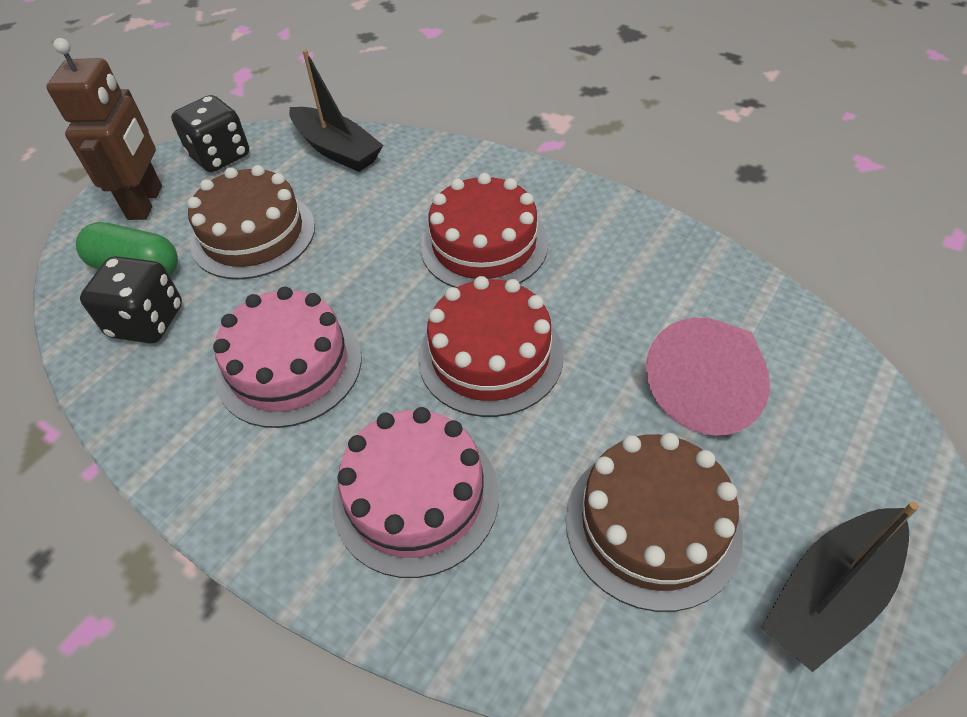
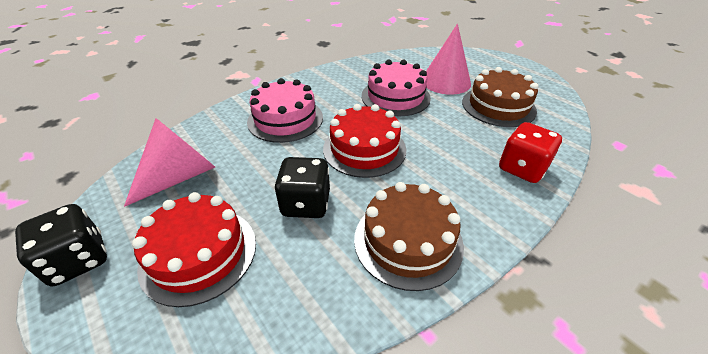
black boat: 2 -> 0
brown robot: 1 -> 0
green capsule: 1 -> 0
pink cone: 1 -> 2
red dice: 0 -> 1

